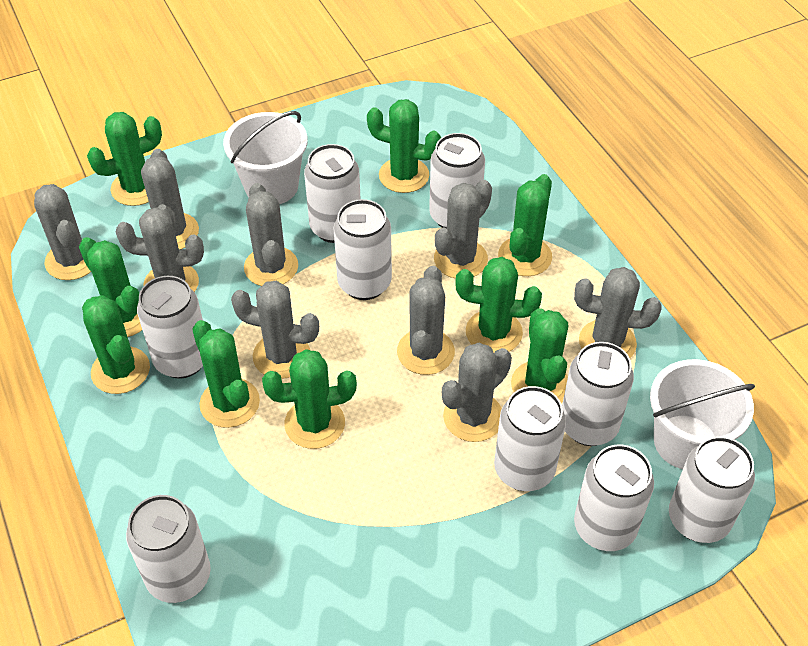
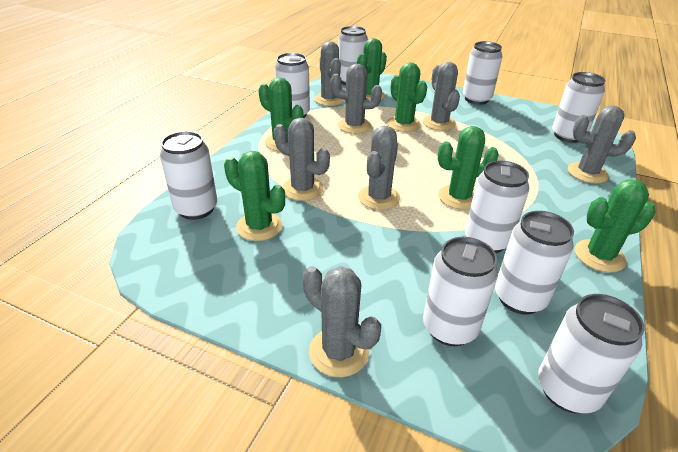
green cactus: 9 -> 6
grey cactus: 9 -> 7
white bucket: 2 -> 0

